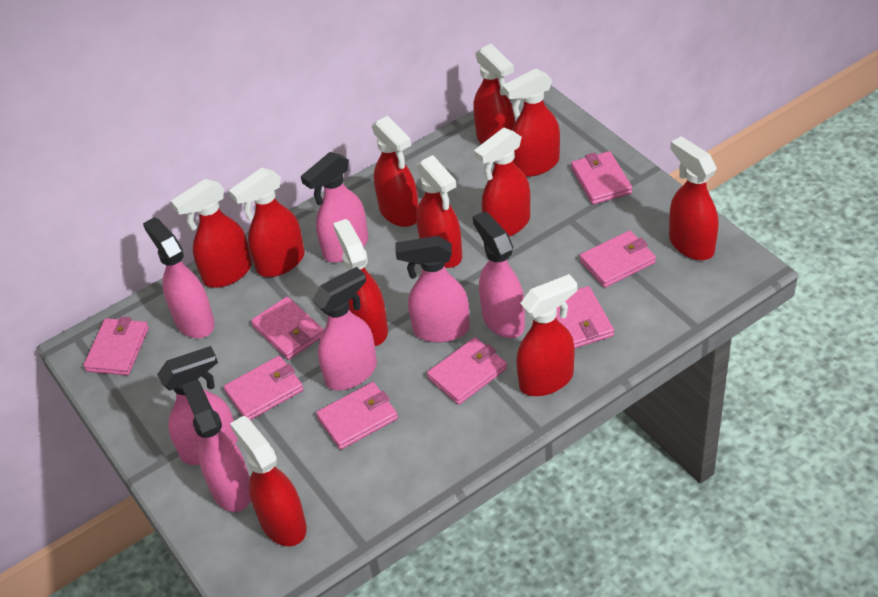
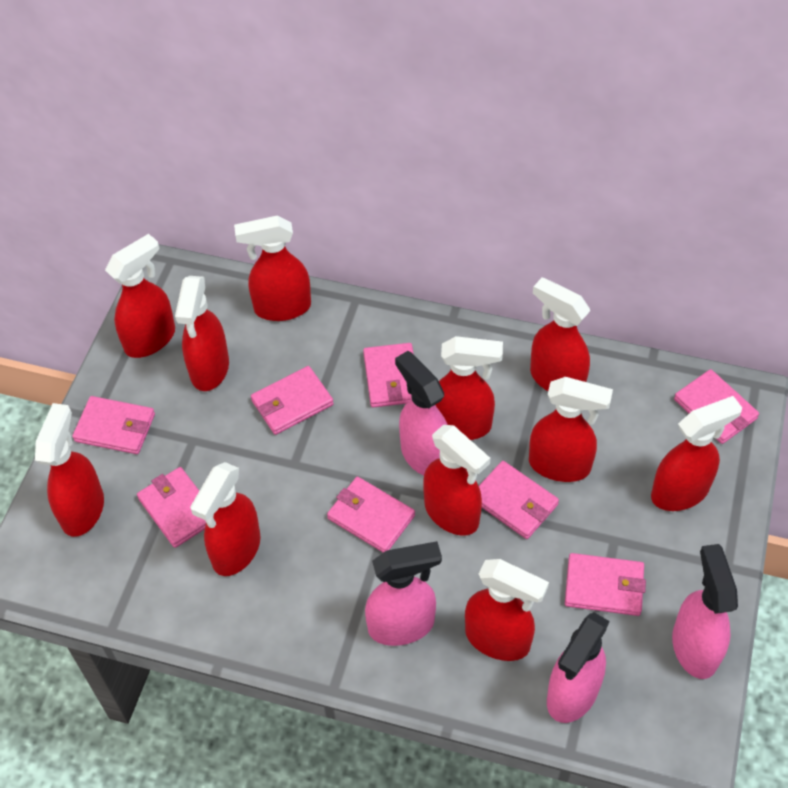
pink spray bottle: 7 -> 4

